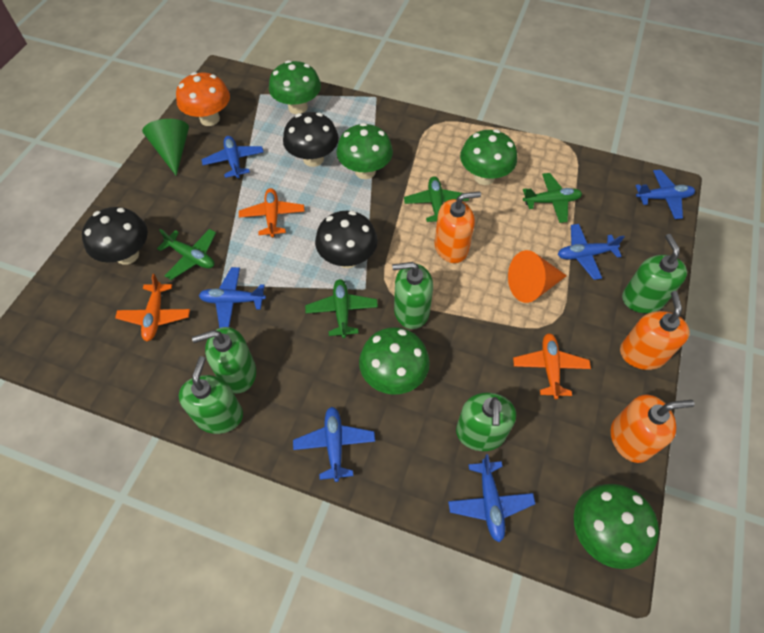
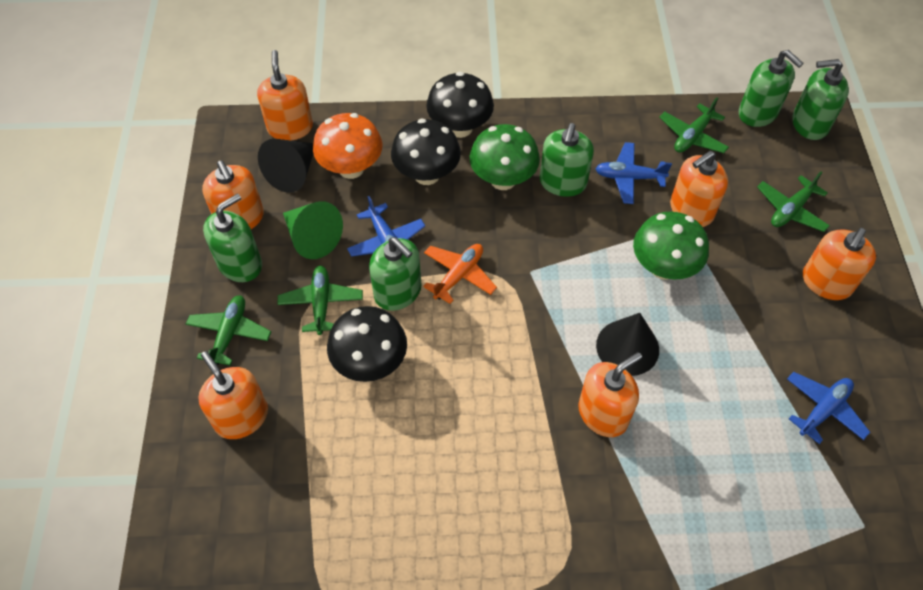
black cone: 0 -> 2
blue plane: 6 -> 3
green mushroom: 5 -> 2
orange cone: 1 -> 0
orange plane: 3 -> 1
orange soap dispenser: 3 -> 6

